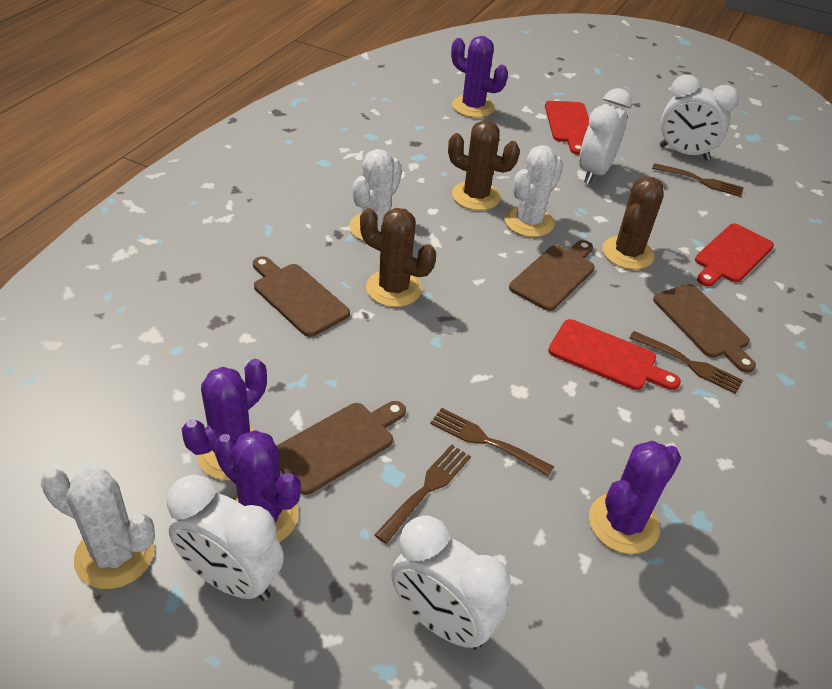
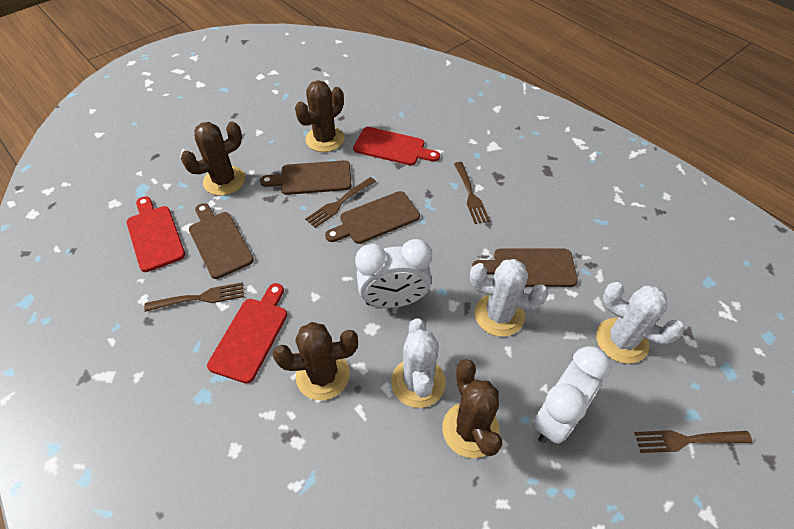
brown cactus: 3 -> 4
purple cactus: 4 -> 0
white clock: 4 -> 2

